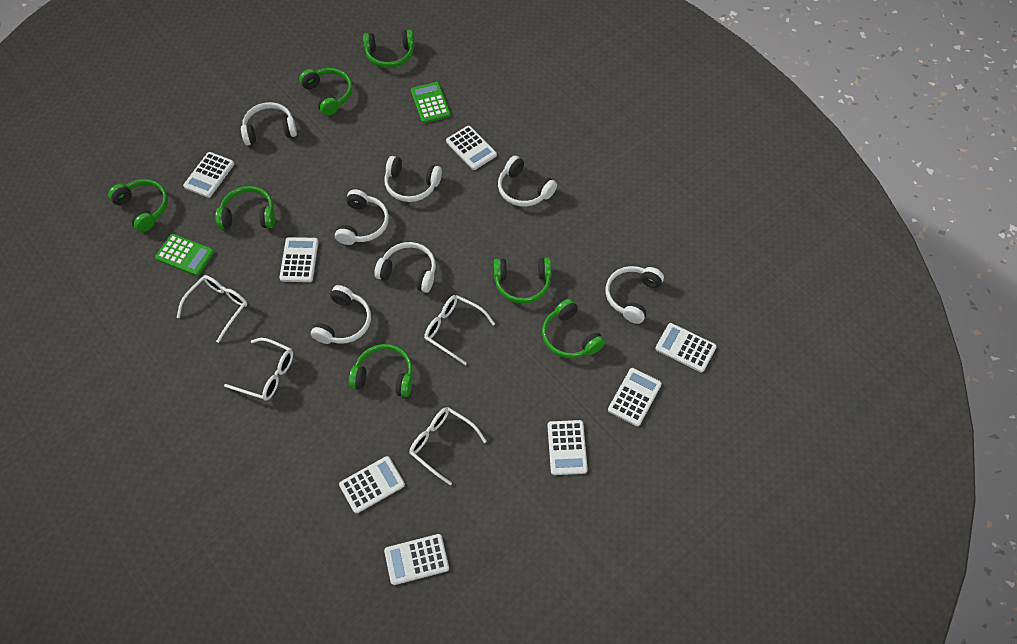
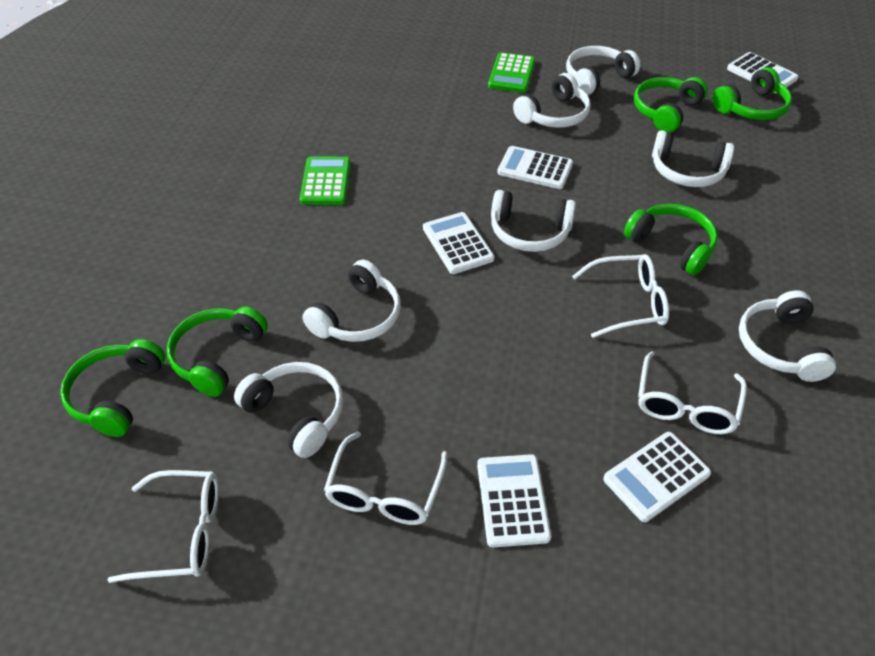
green headphones: 7 -> 5
white calculator: 8 -> 5

